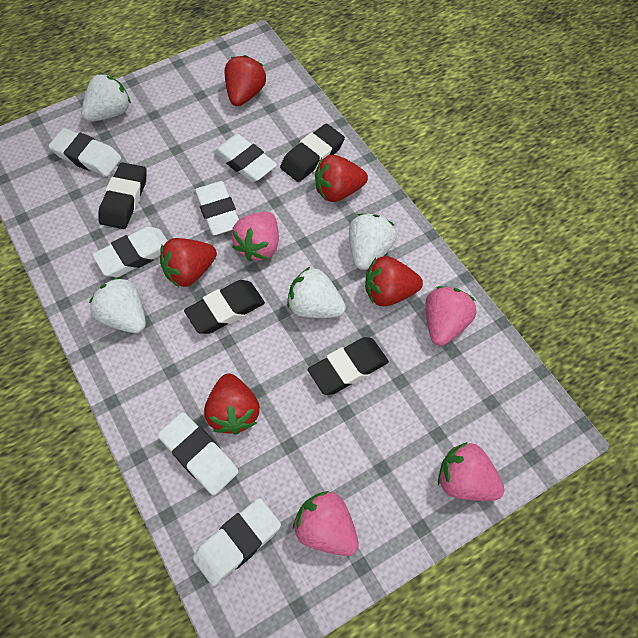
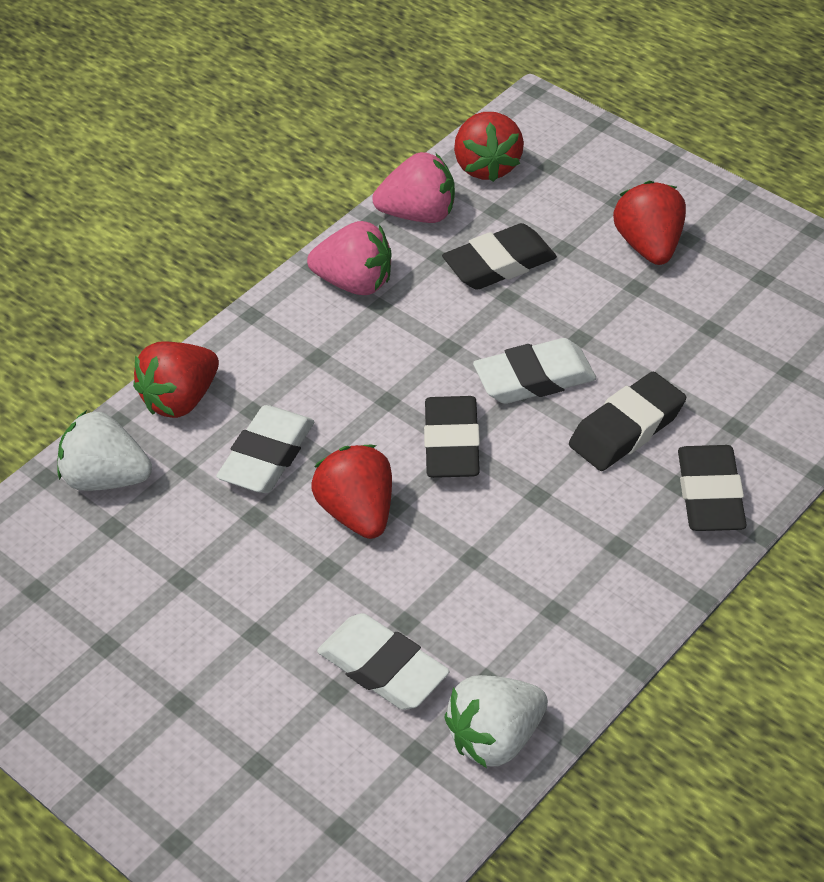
pink strawberry: 4 -> 2
red strawberry: 5 -> 4
white eraser: 6 -> 3
white strawberry: 4 -> 2

